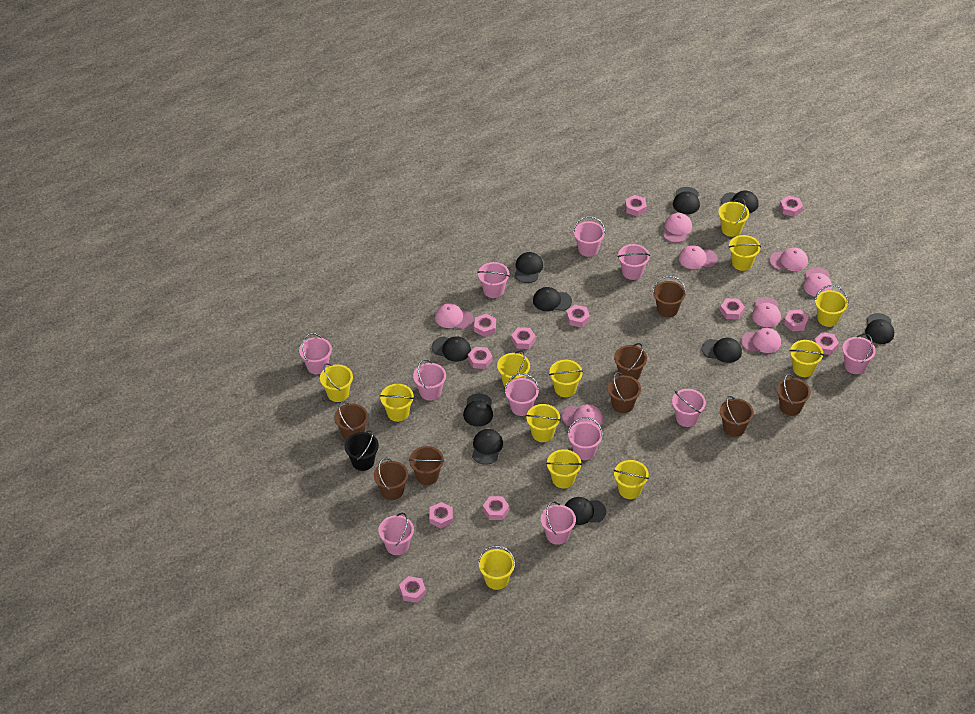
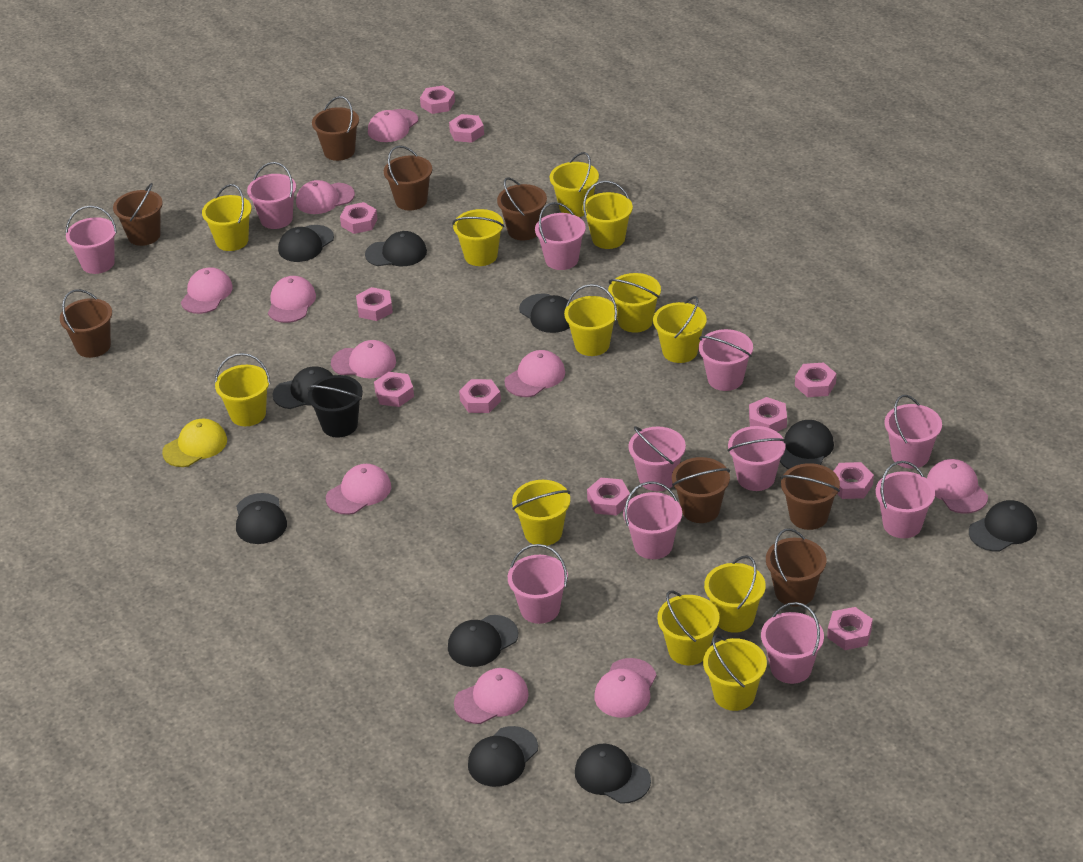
pink cap: 8 -> 10
pink nut: 12 -> 11
yellow cap: 0 -> 1

